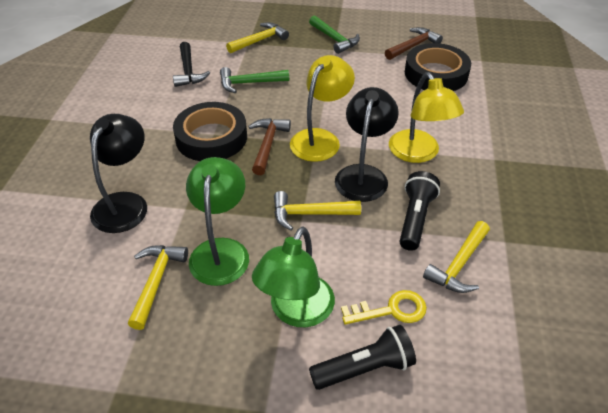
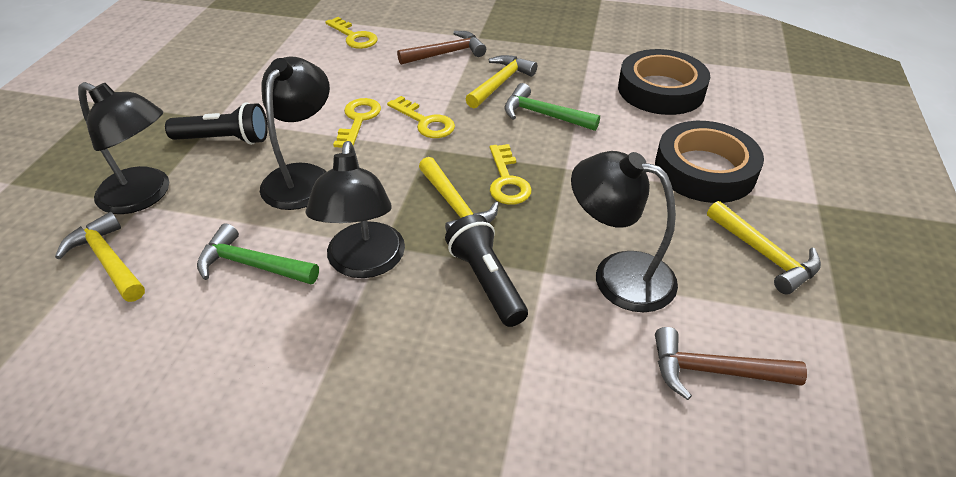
black hammer: 1 -> 0
black lamp: 2 -> 4
green lamp: 2 -> 0
yellow key: 1 -> 4
yellow lamp: 2 -> 0

